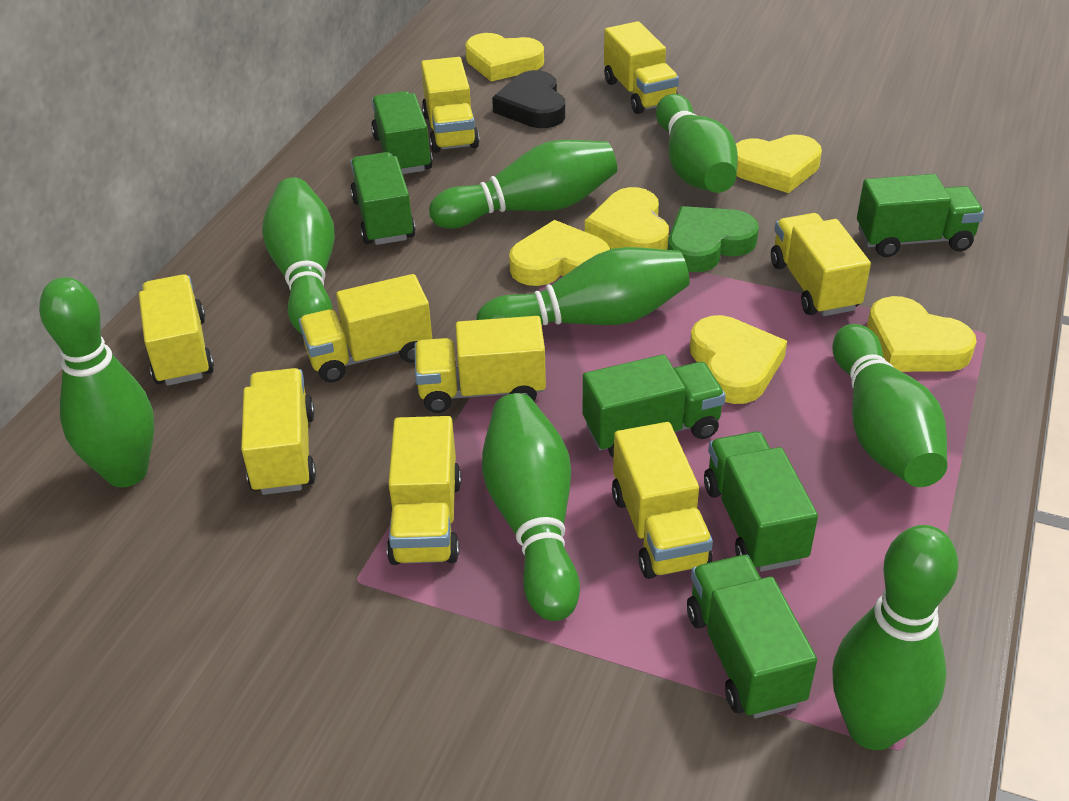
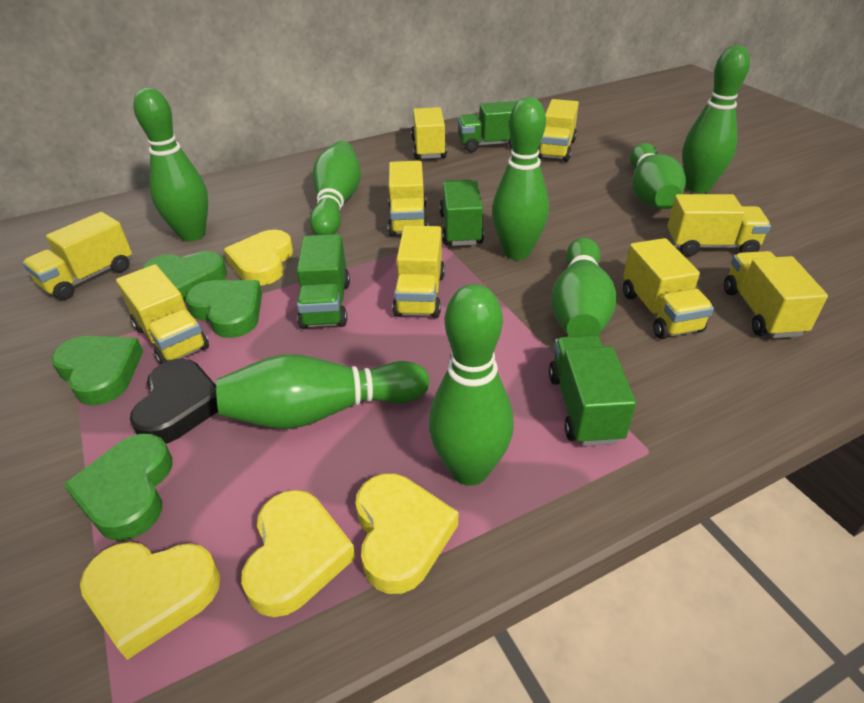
green heart: 1 -> 4
green truck: 6 -> 4
yellow heart: 6 -> 4

